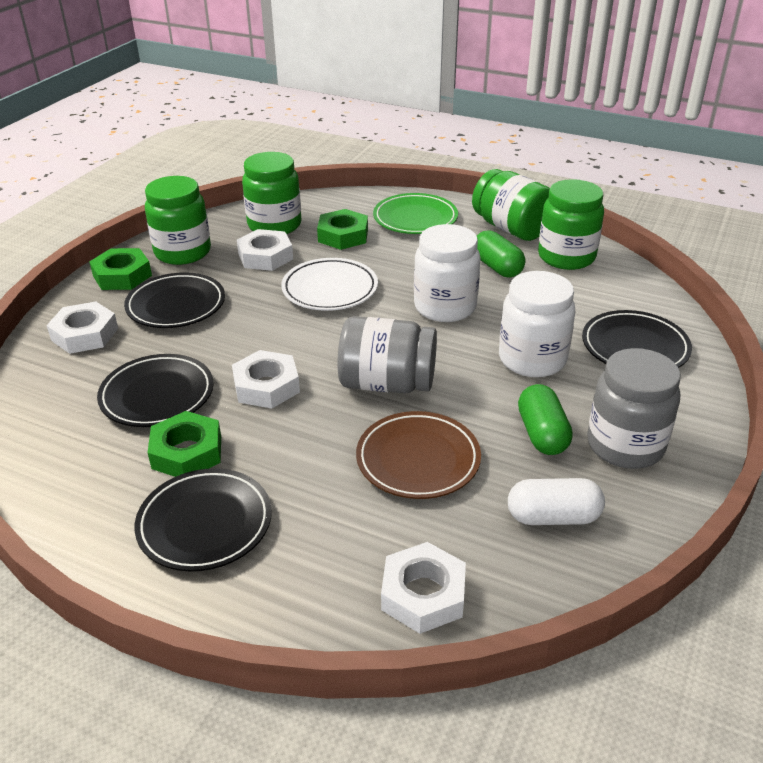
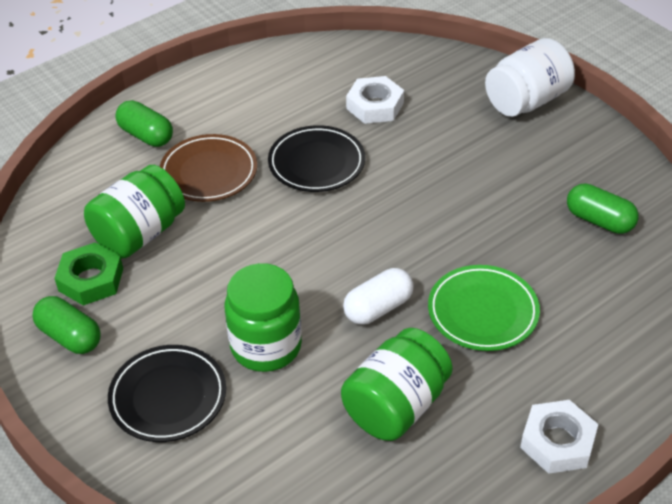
black plate: 4 -> 2
green capsule: 2 -> 3
green jar: 4 -> 3
green nut: 3 -> 1
grey jar: 2 -> 0
white jar: 2 -> 1
white nut: 4 -> 2
white plate: 1 -> 0

